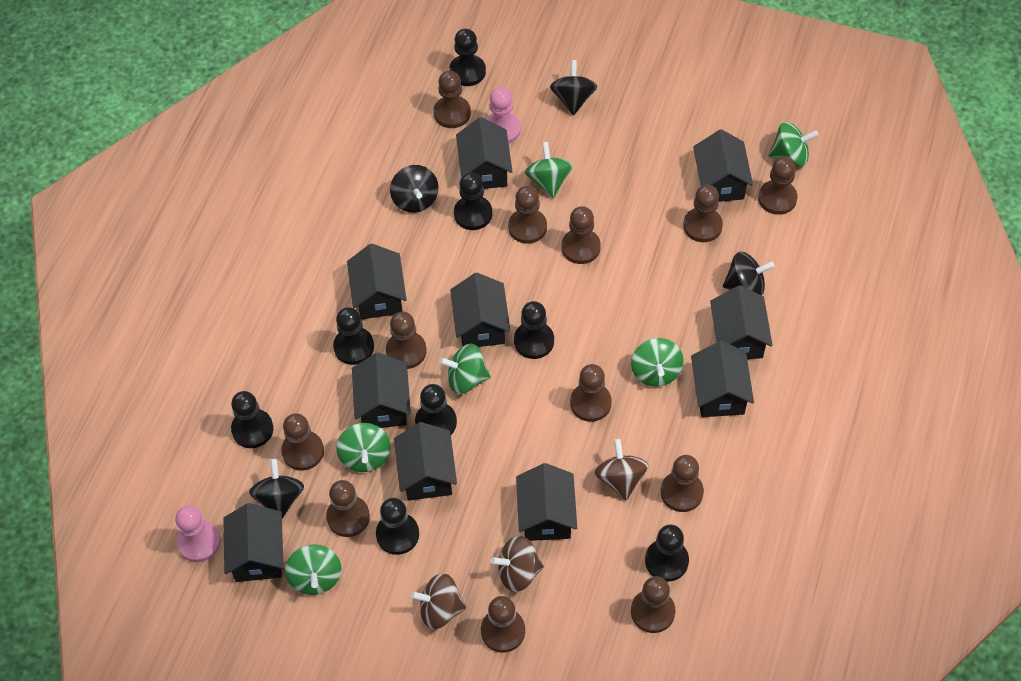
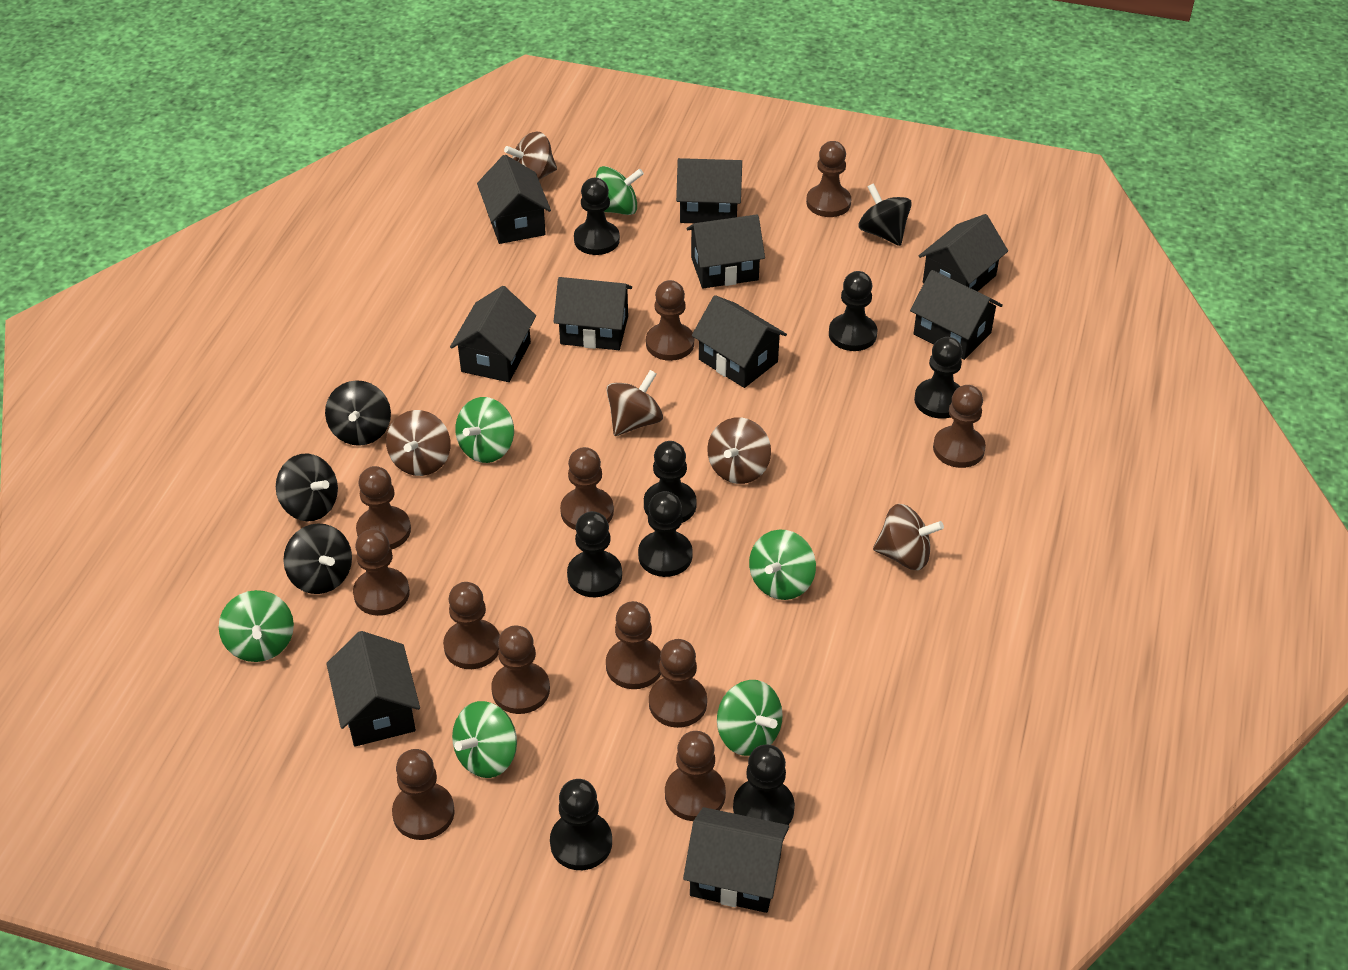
brown spinning top: 3 -> 5
pink pawn: 2 -> 0

